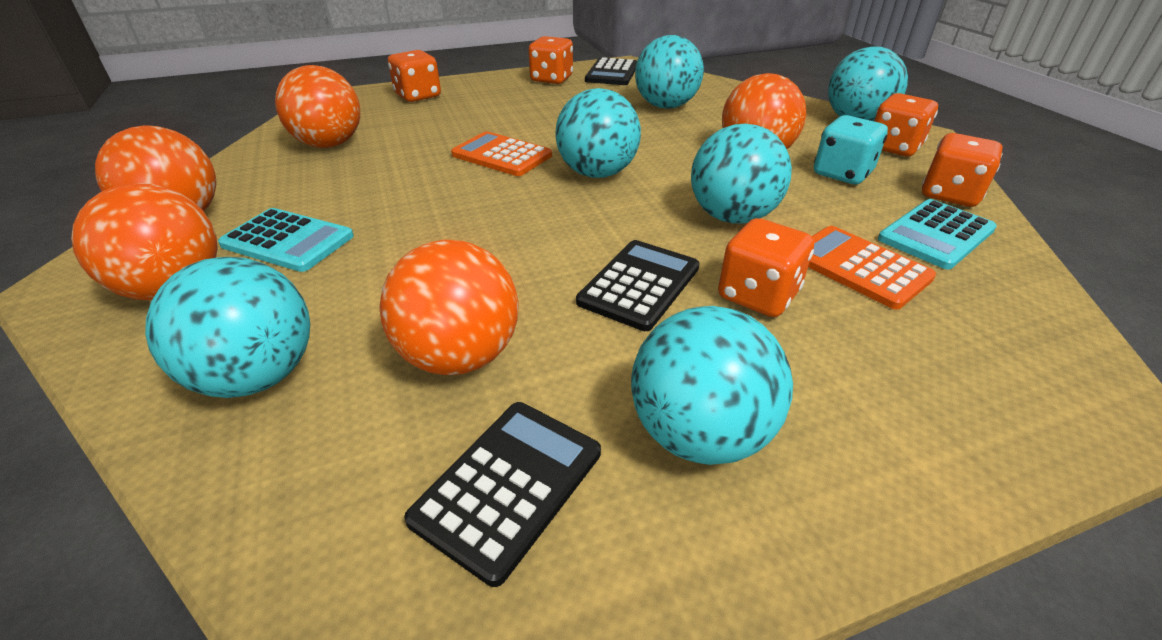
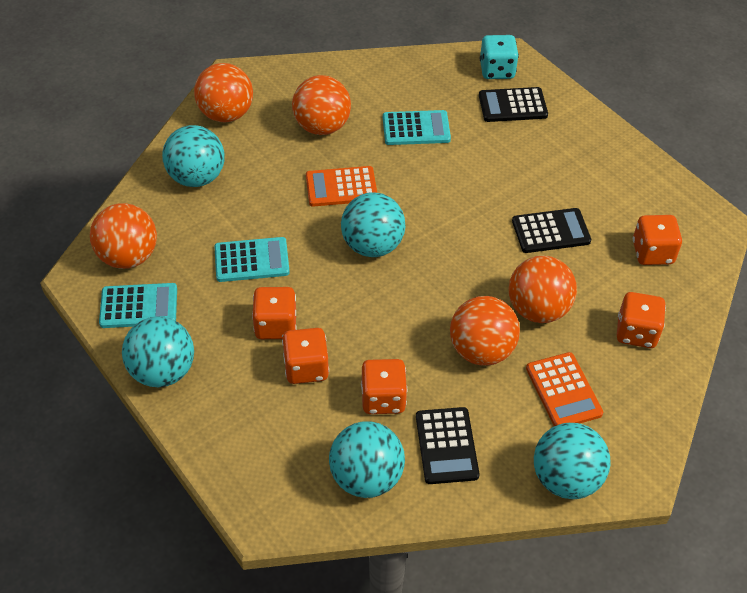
turquoise ball: 6 -> 5
turquoise calculator: 2 -> 3

